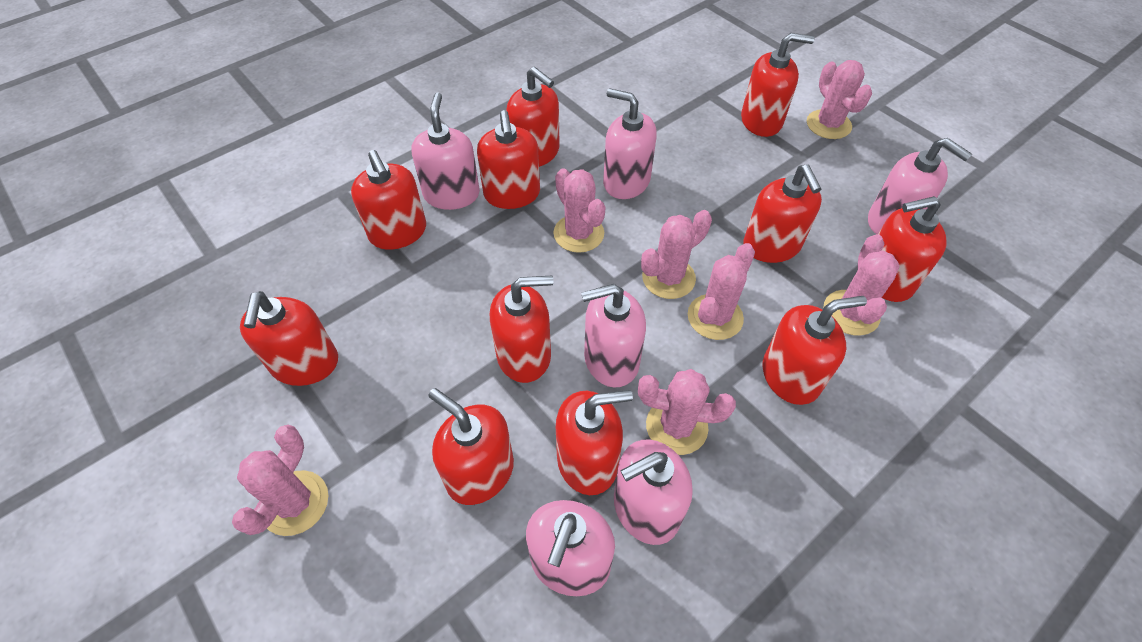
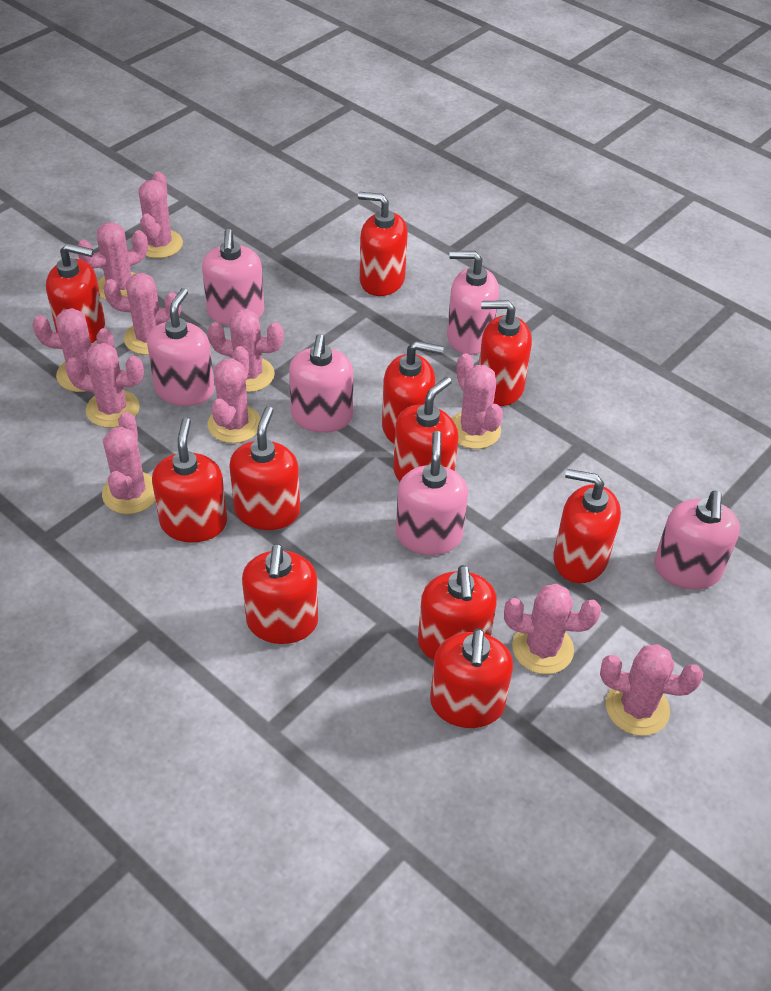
pink cactus: 7 -> 11

